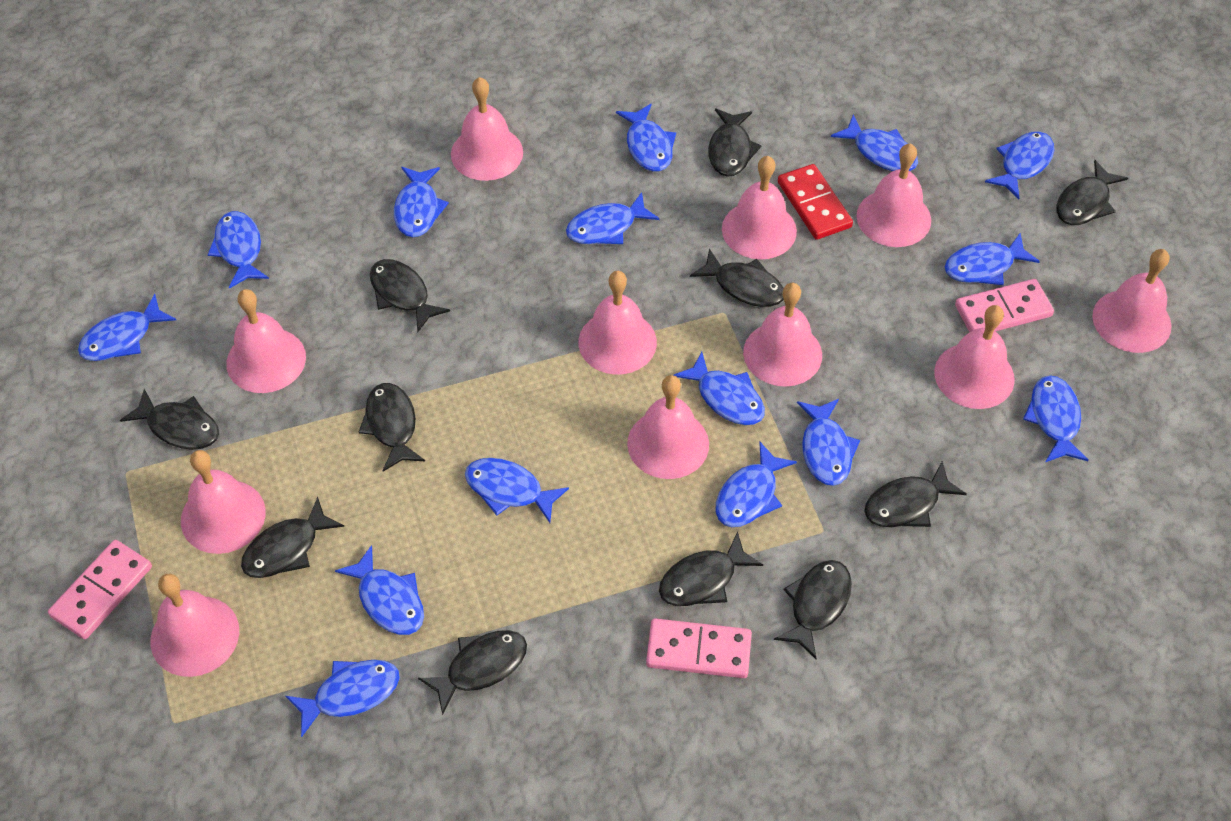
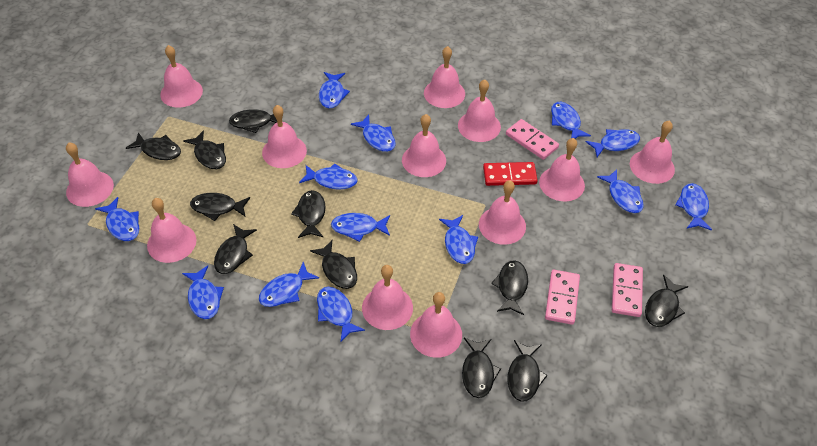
blue fish: 15 -> 13
pink bell: 11 -> 12

